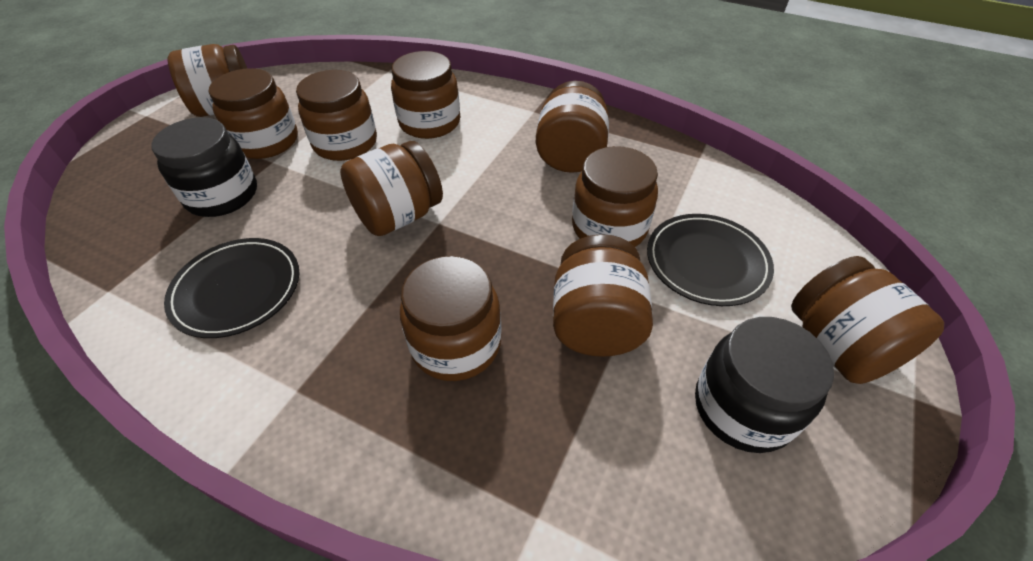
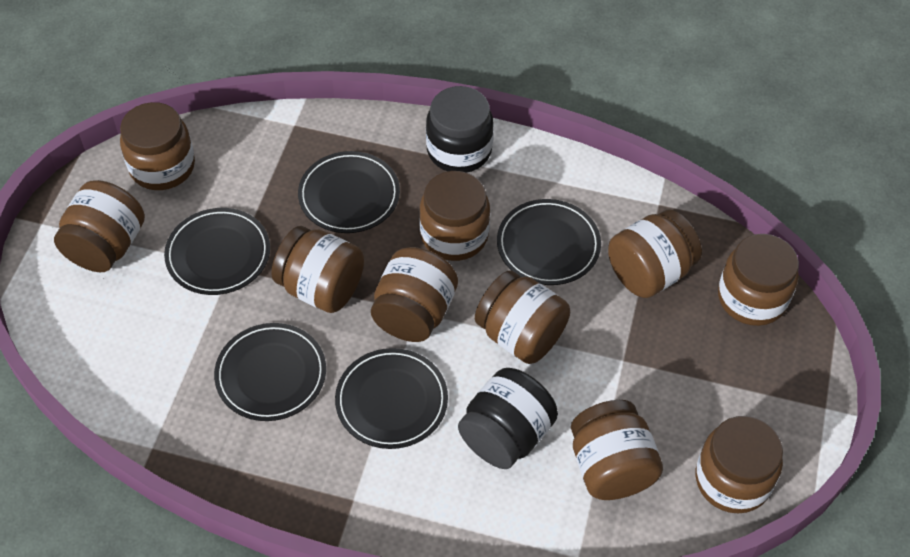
black plate: 2 -> 5

